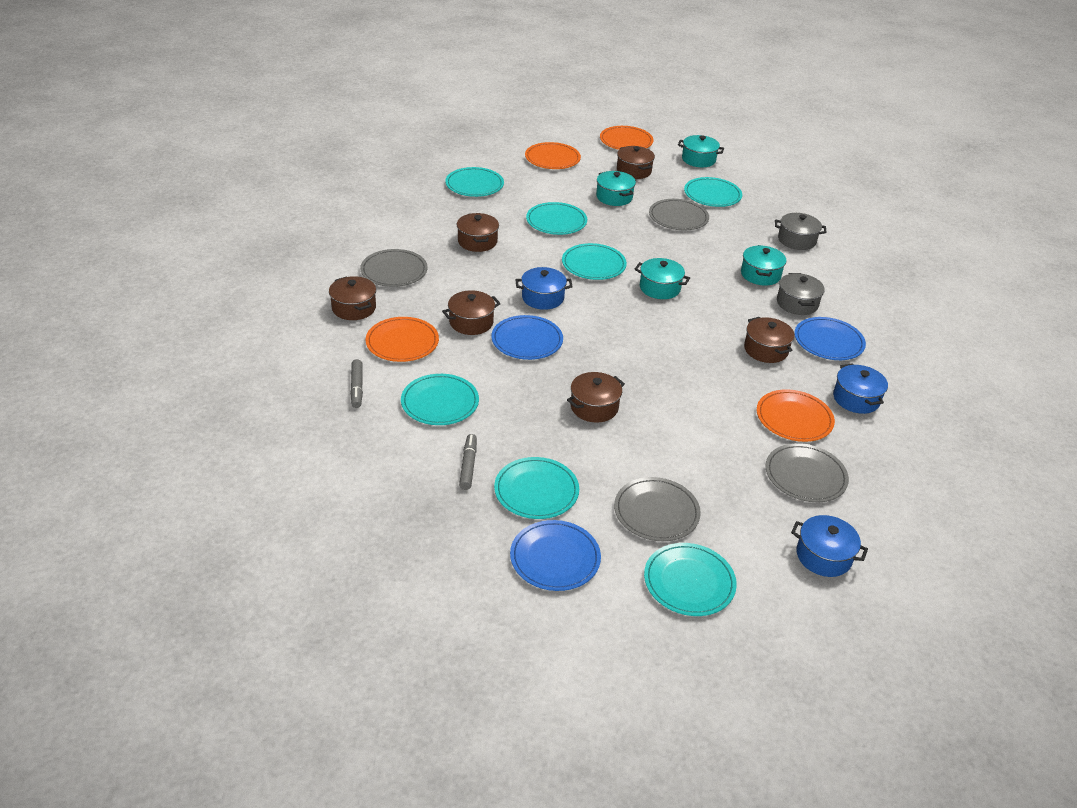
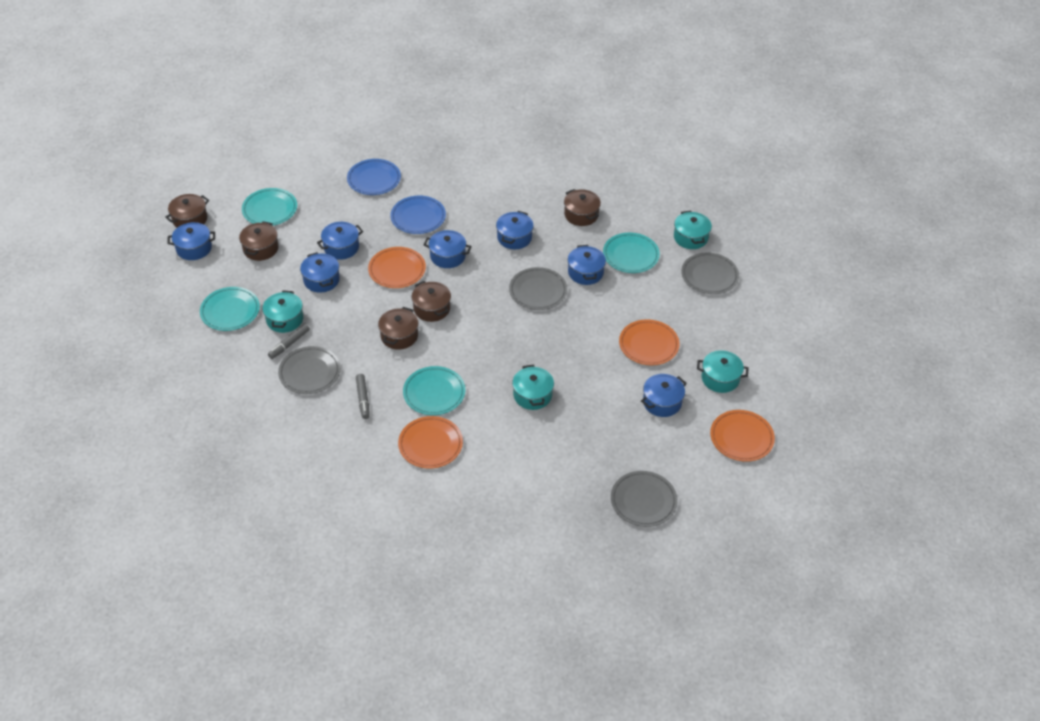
blue plate: 3 -> 2
blue pot: 3 -> 7
brown pot: 6 -> 5
grey pot: 2 -> 0
turquoise plate: 7 -> 4

